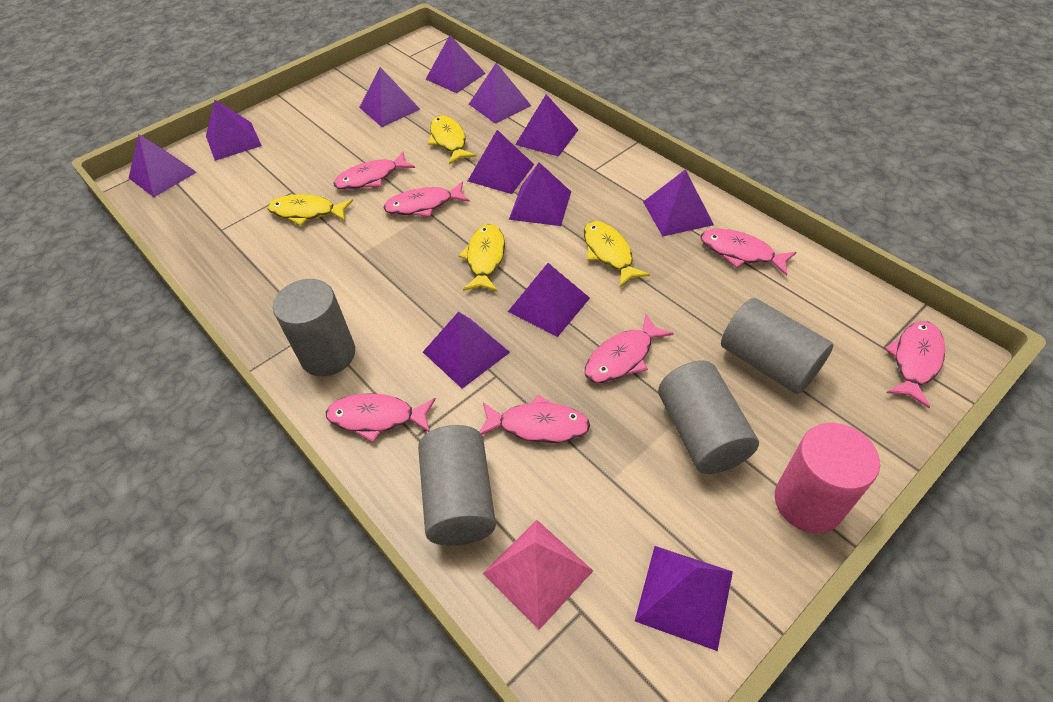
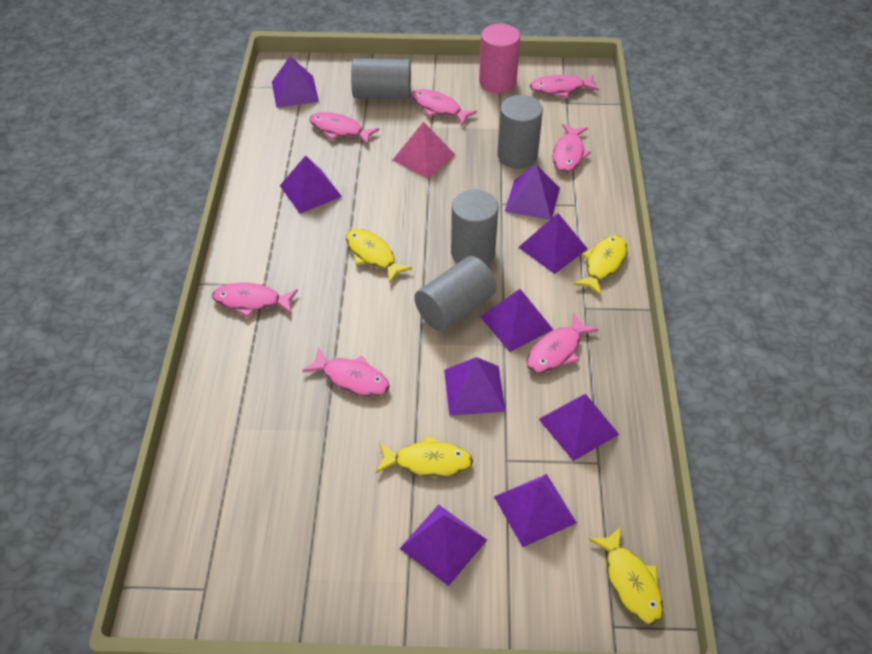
purple pyramid: 12 -> 9

